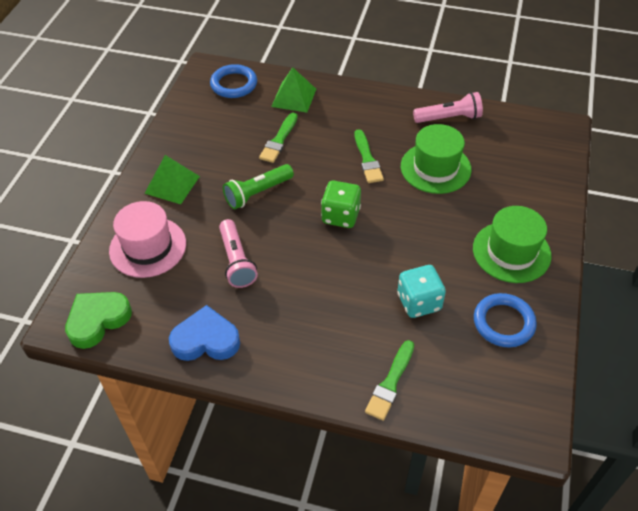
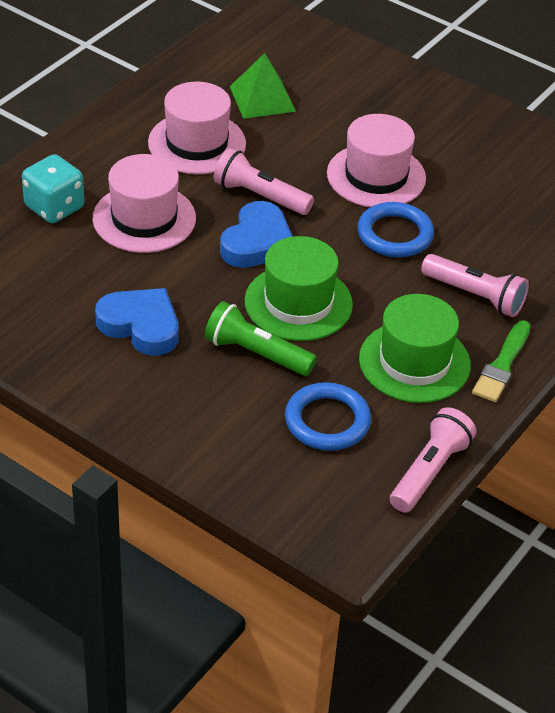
blue heart: 1 -> 2
green brush: 3 -> 1
green dice: 1 -> 0
green heart: 1 -> 0
green pyramid: 2 -> 1
pink flashlight: 2 -> 3
pink hat: 1 -> 3

